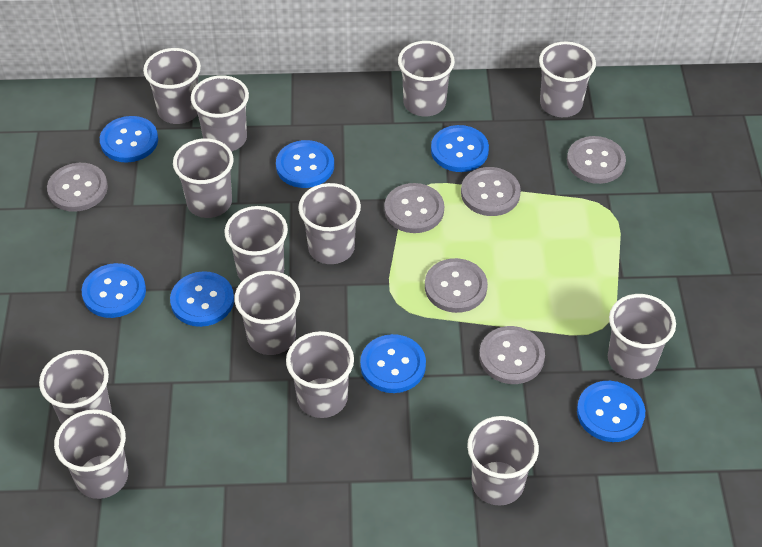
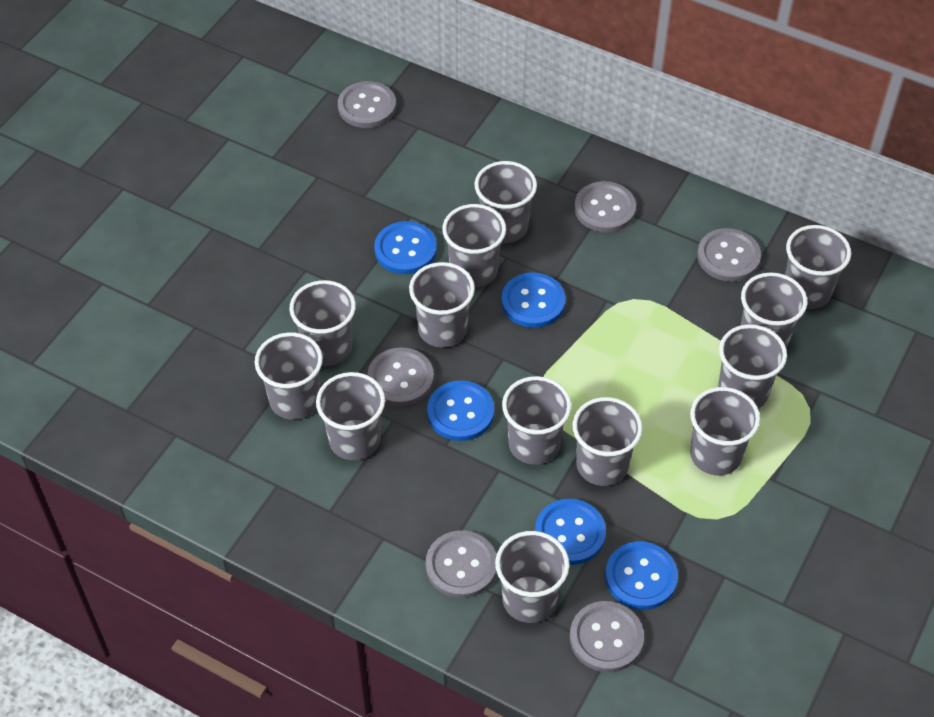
blue button: 7 -> 5

